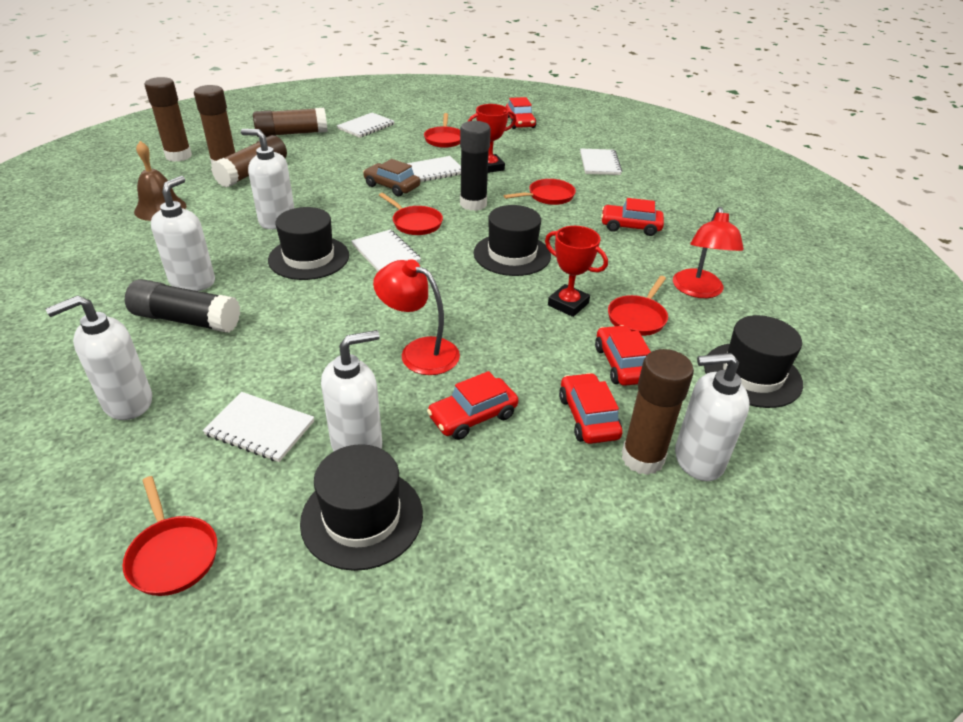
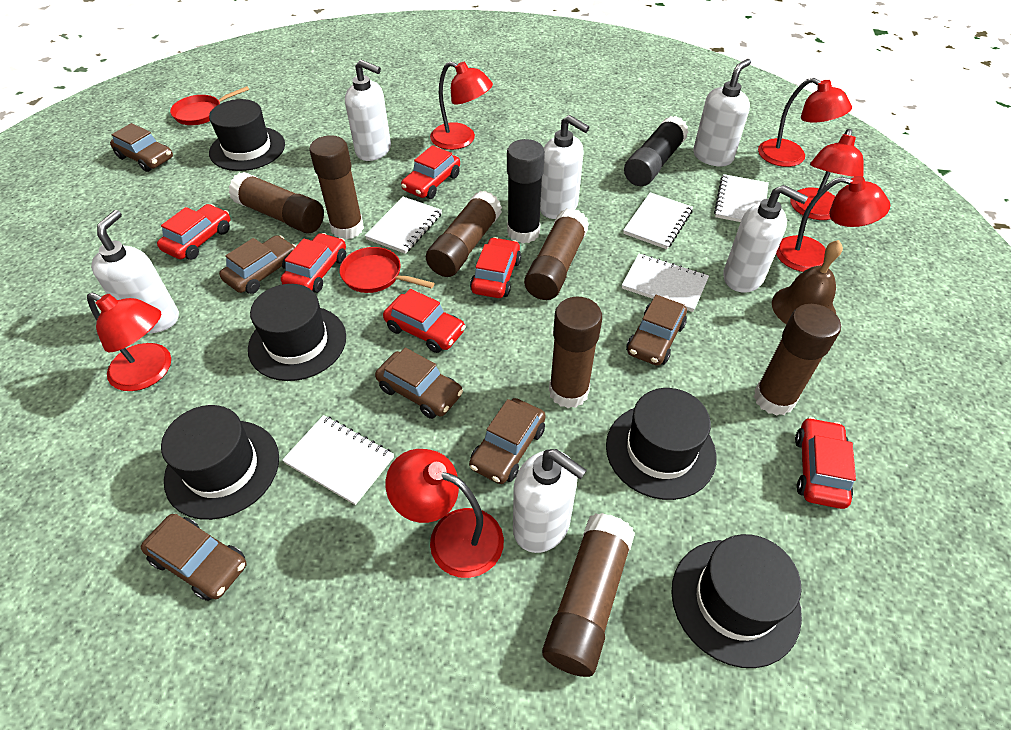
black hat: 4 -> 5
brown car: 1 -> 6
brown glue stick: 5 -> 7
red car: 5 -> 6
red lamp: 2 -> 6
red pan: 5 -> 2
red trophy: 2 -> 0
white soap dispenser: 5 -> 6

